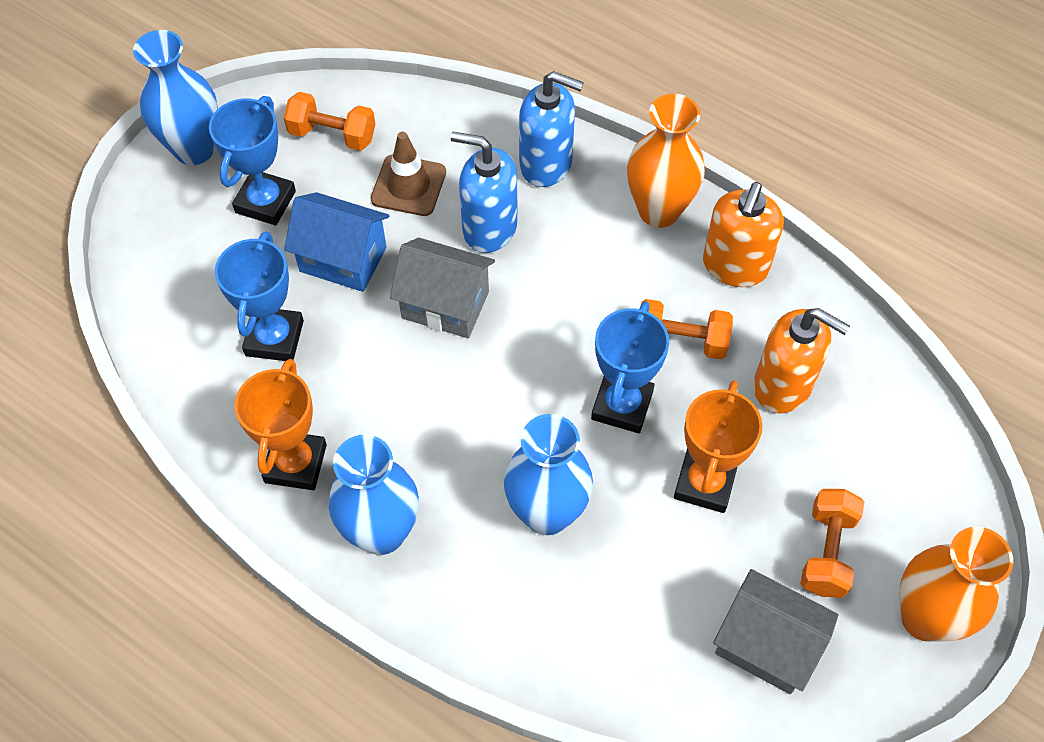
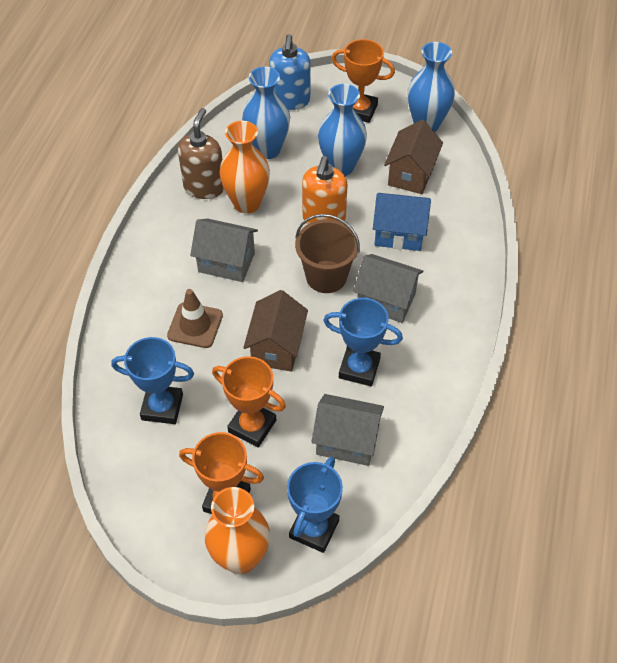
blue soap dispenser: 2 -> 1
brown bucket: 0 -> 1
brown house: 0 -> 2
brown soap dispenser: 0 -> 1
grey house: 2 -> 3
orange dumbbell: 3 -> 0
orange soap dispenser: 2 -> 1
orange trophy: 2 -> 3

